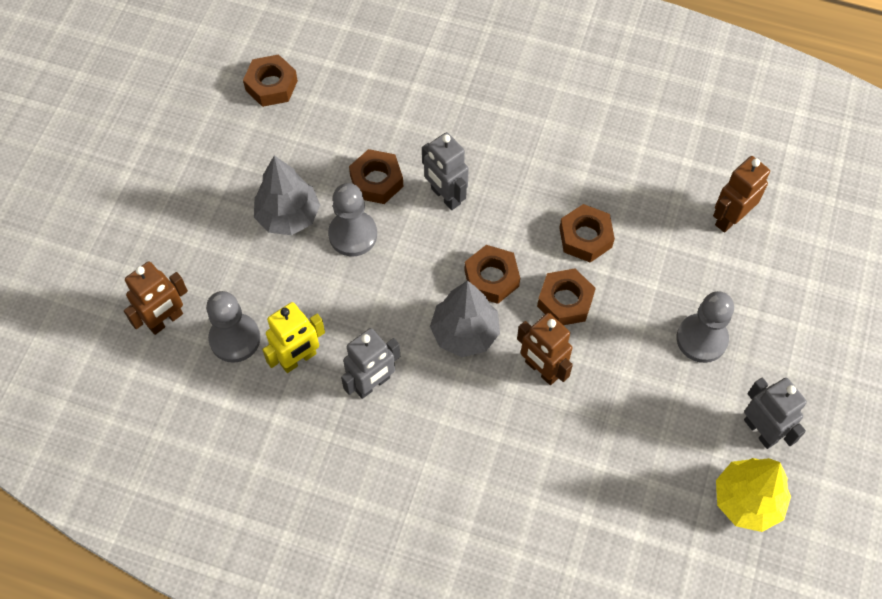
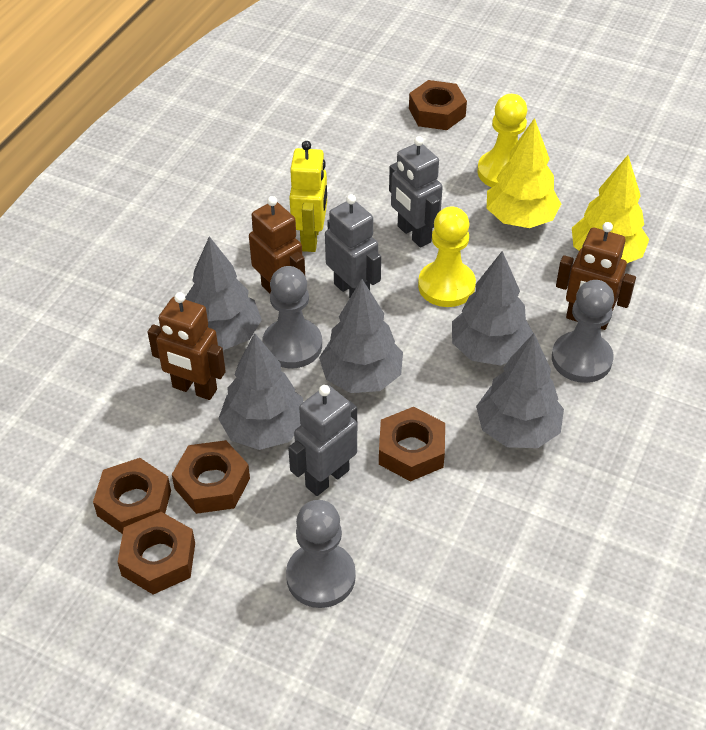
grey tree: 2 -> 5
yellow pawn: 0 -> 2
yellow tree: 1 -> 2

